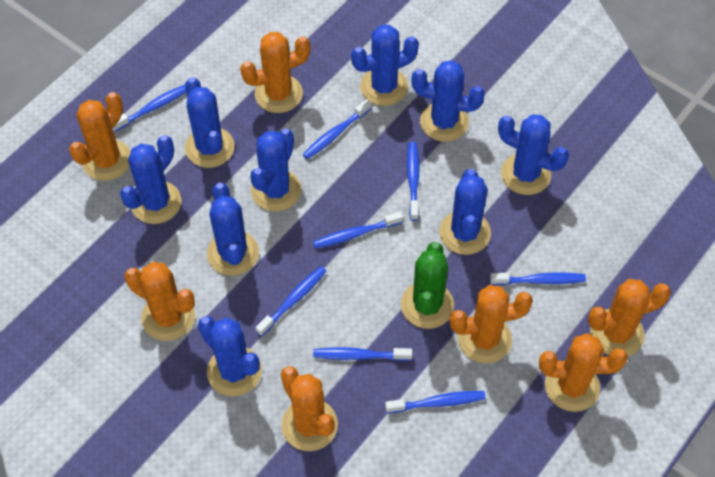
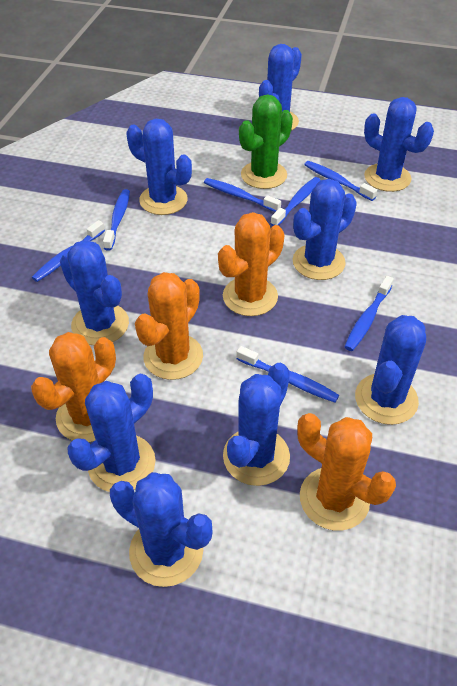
blue toothbrush: 8 -> 7
orange cactus: 7 -> 4

